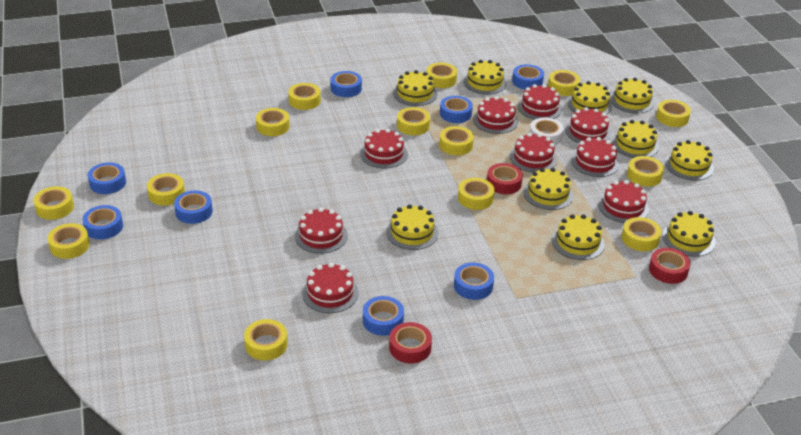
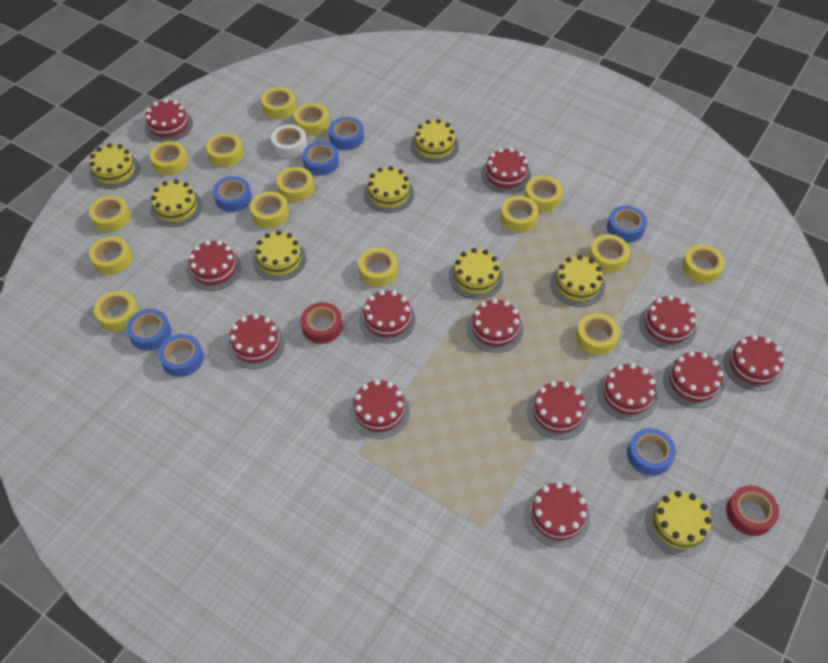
blue tape: 8 -> 7
red cake: 9 -> 13
red tape: 3 -> 2
yellow cake: 10 -> 8
yellow tape: 14 -> 15

